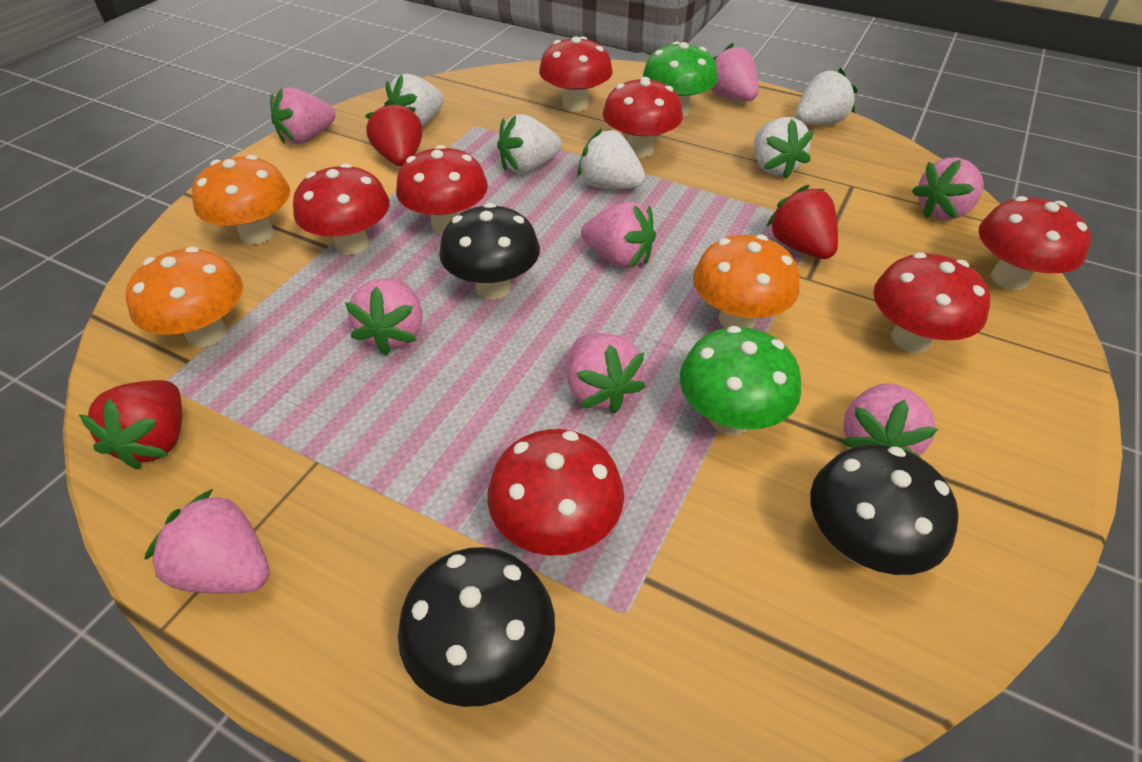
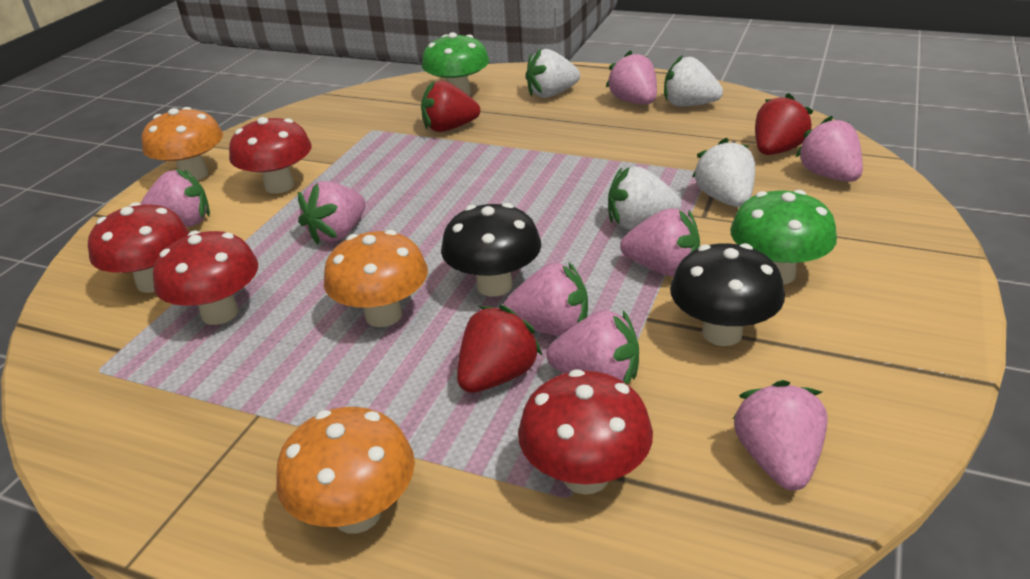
black mushroom: 3 -> 2
red mushroom: 7 -> 4
white strawberry: 5 -> 4

